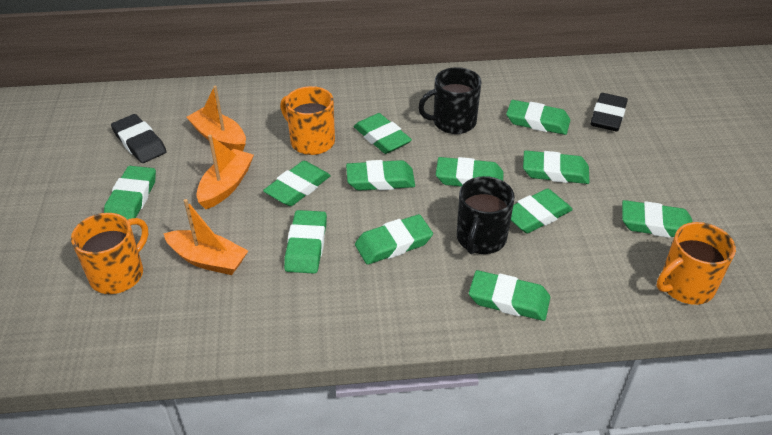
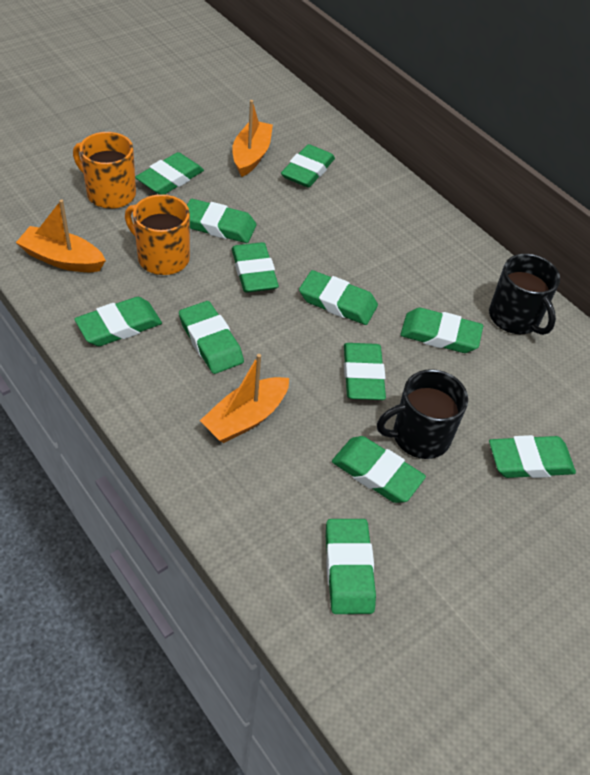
black eraser: 2 -> 0
orange mug: 3 -> 2

